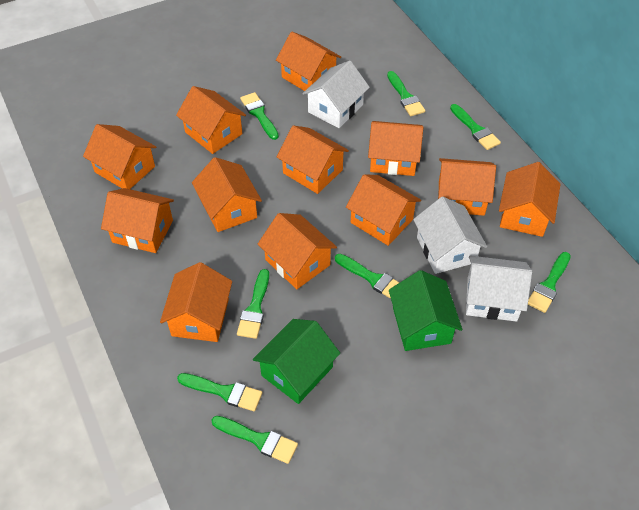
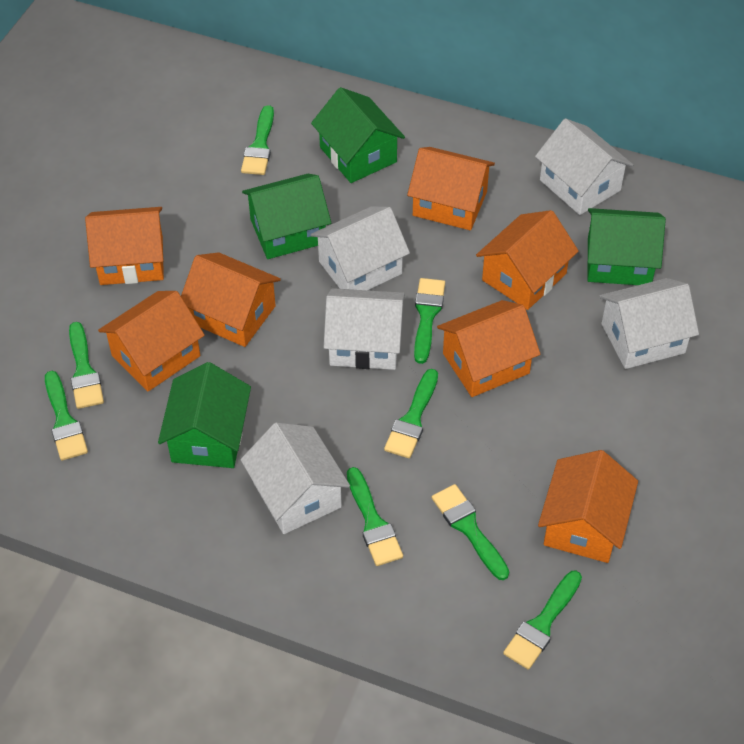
green house: 2 -> 4
orange house: 12 -> 7
white house: 3 -> 5

